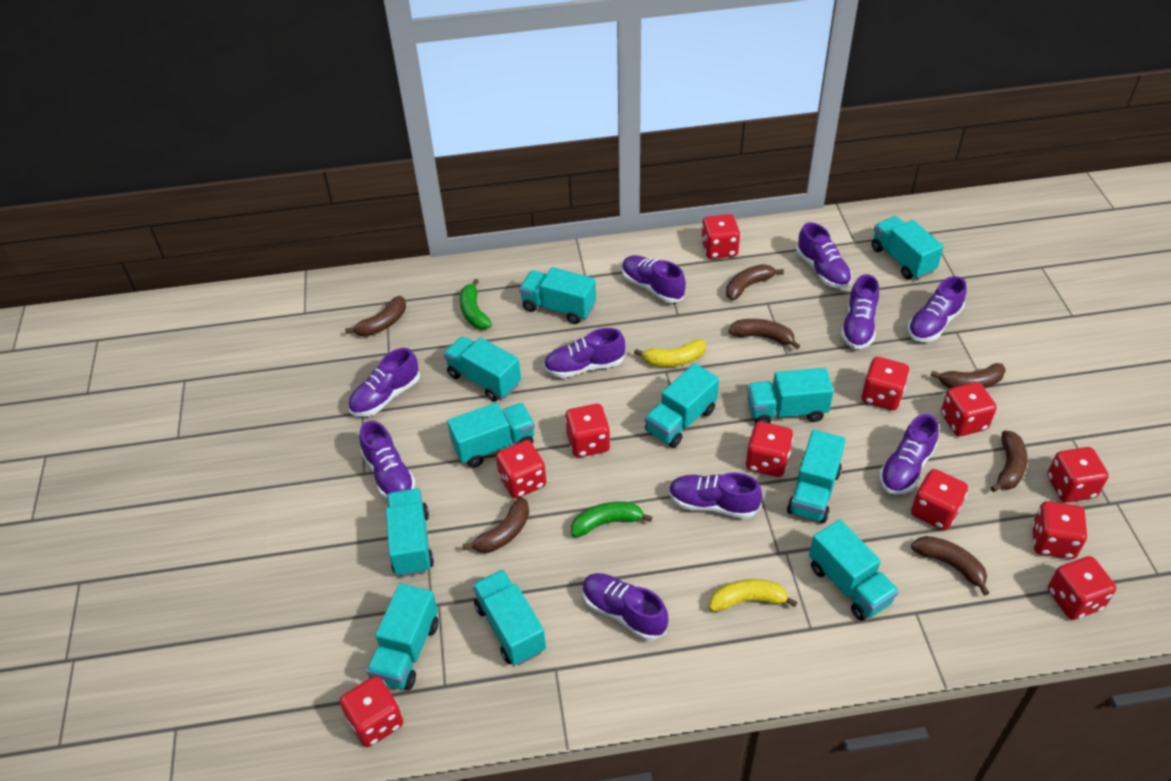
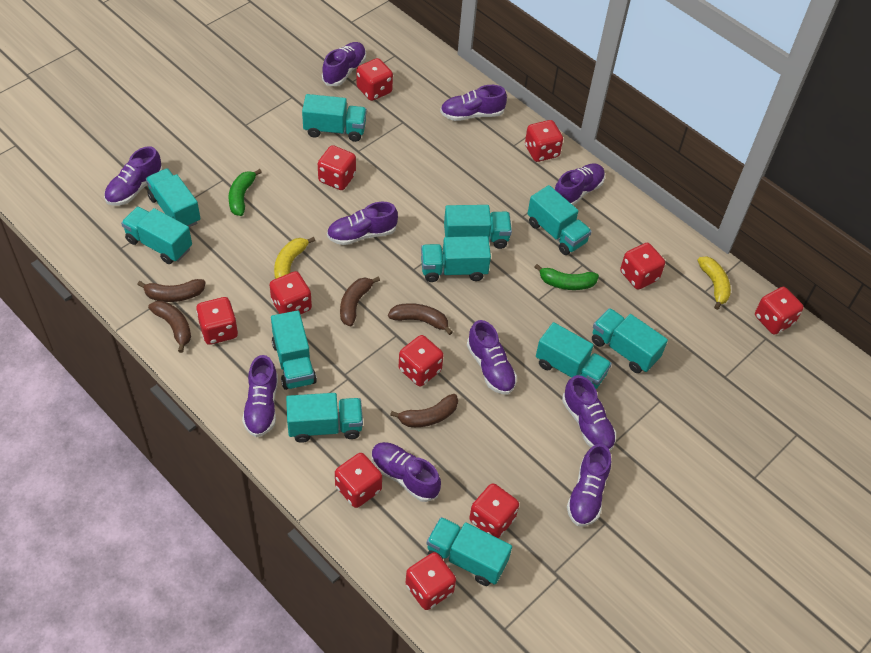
brown banana: 7 -> 5

